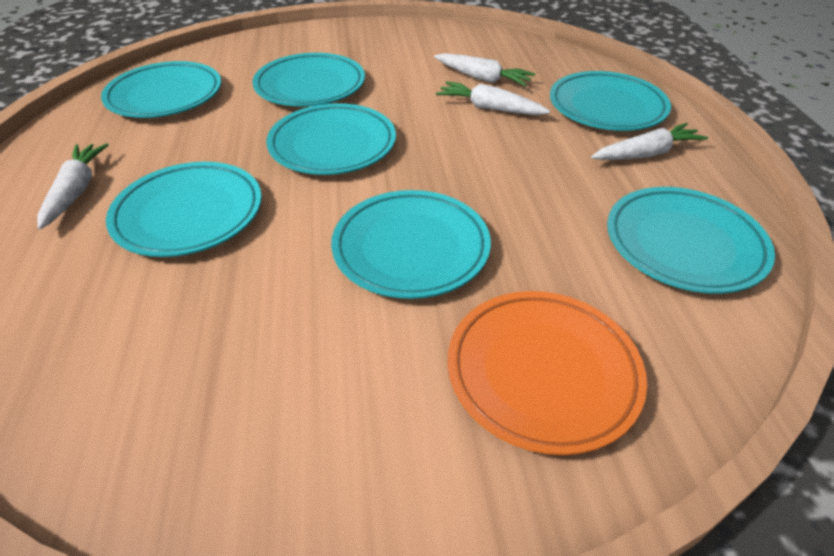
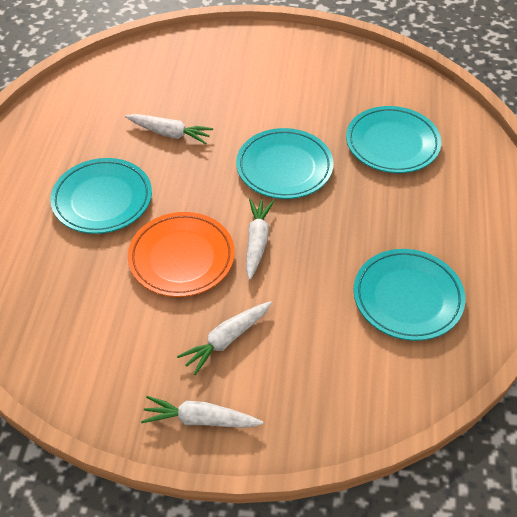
turquoise plate: 7 -> 4

